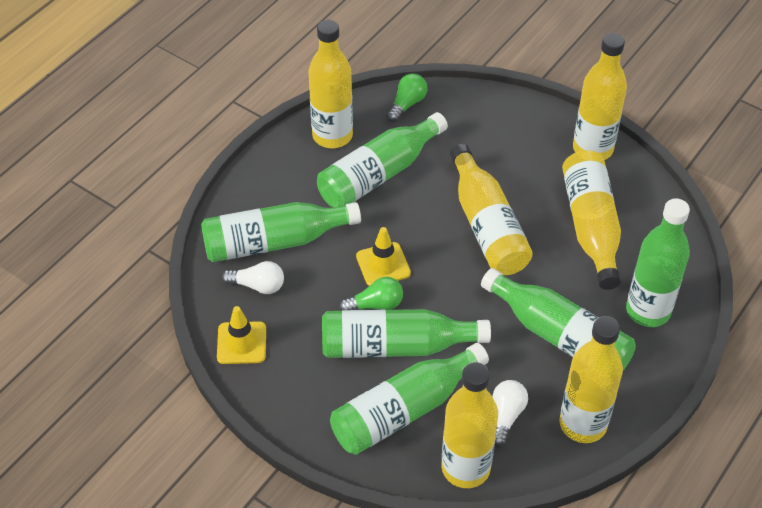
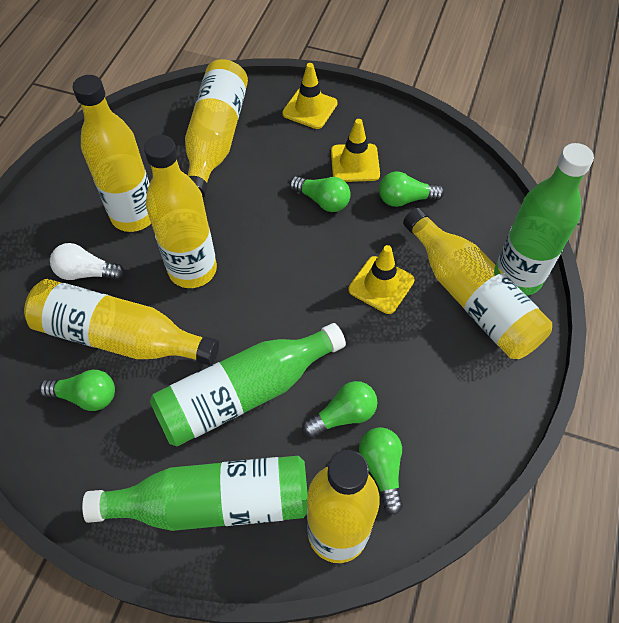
green bottle: 6 -> 3
green light bulb: 2 -> 5
white light bulb: 2 -> 1
yellow traffic cone: 2 -> 3

